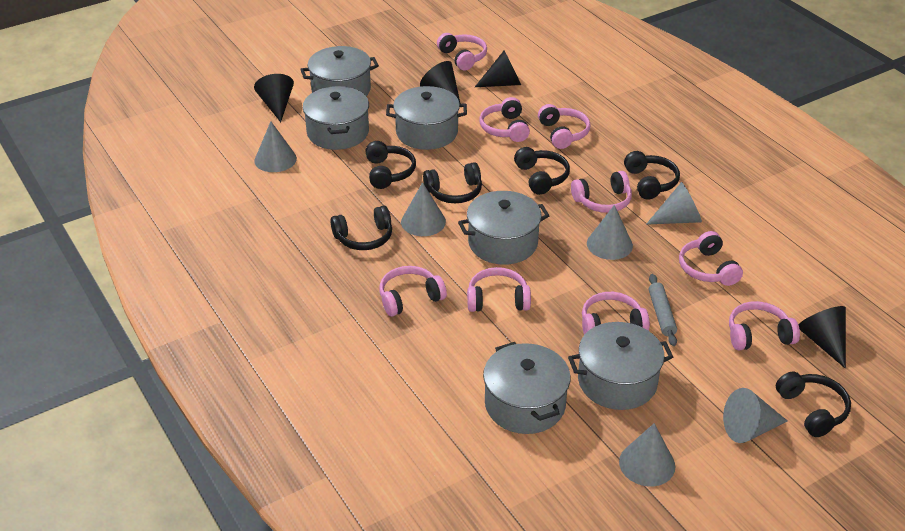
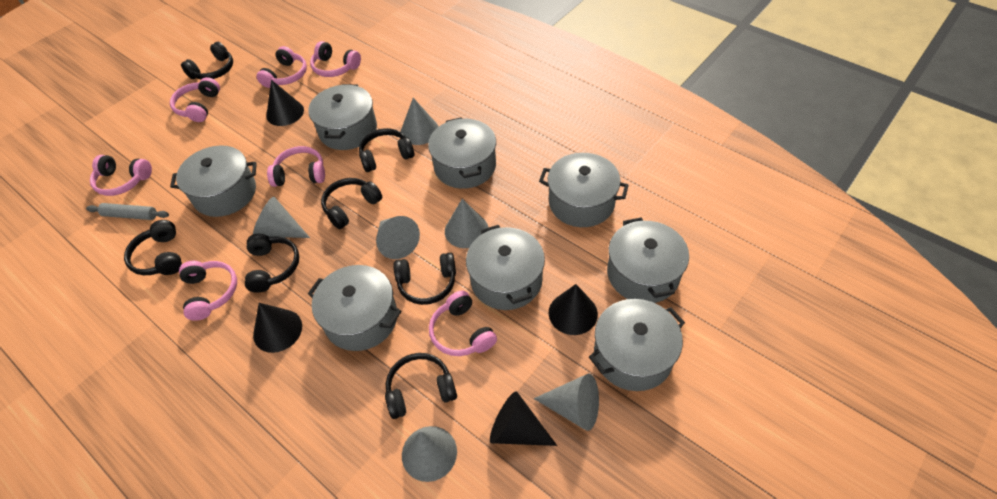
black headphones: 6 -> 7
grey pot: 6 -> 8
pink headphones: 9 -> 7

